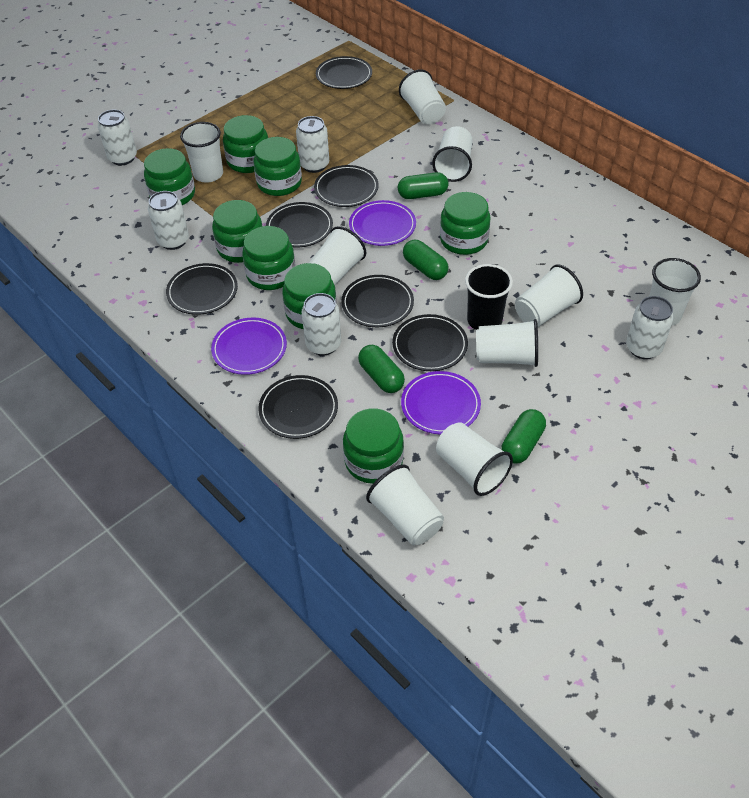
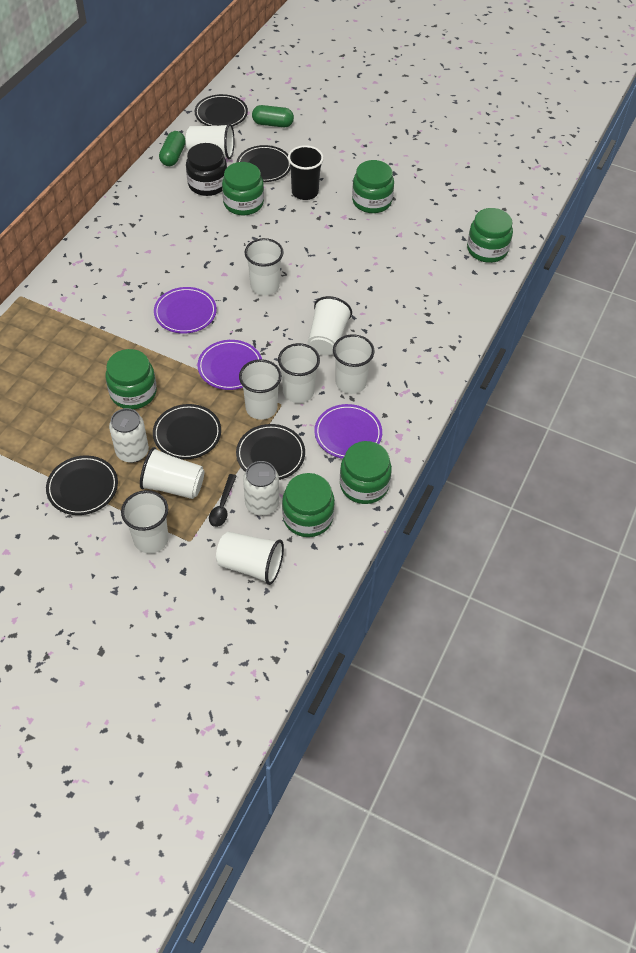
black jar: 0 -> 1
black plate: 7 -> 5
black spoon: 0 -> 1
green capsule: 4 -> 2
green jar: 8 -> 6
white can: 5 -> 2

